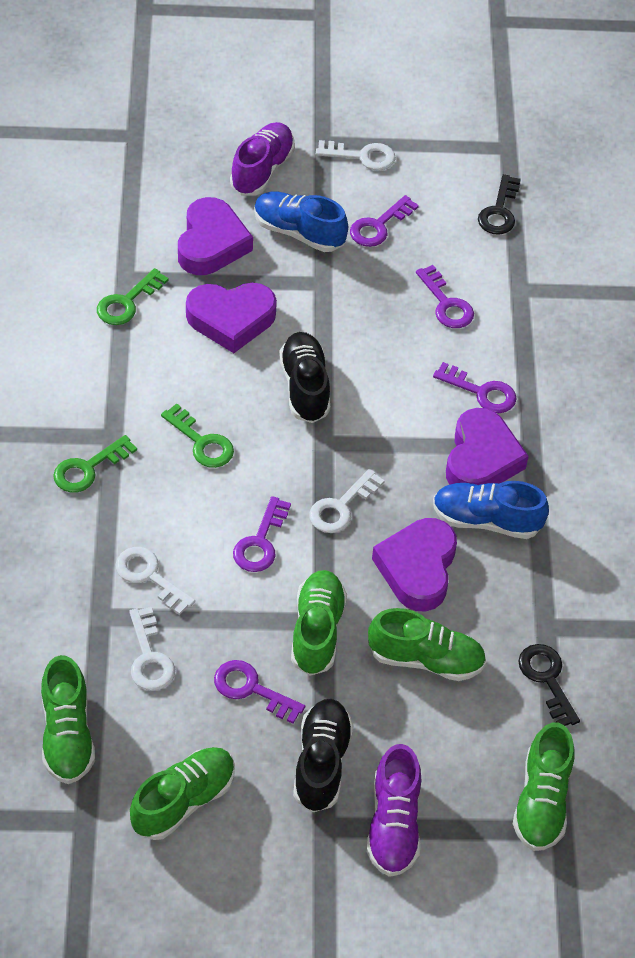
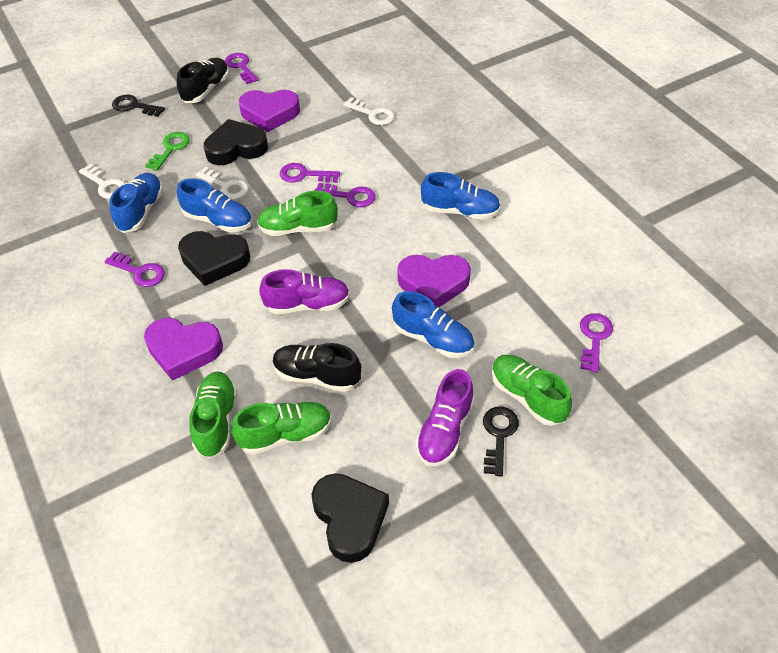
black heart: 0 -> 3
blue shoe: 2 -> 4
green key: 3 -> 1
green shoe: 5 -> 4
purple heart: 4 -> 3
white key: 4 -> 3

